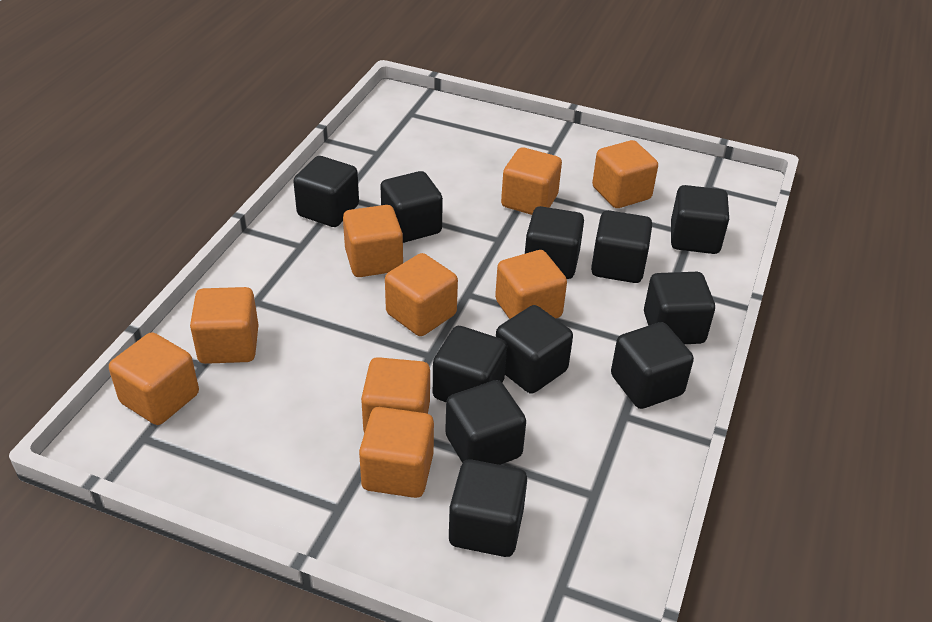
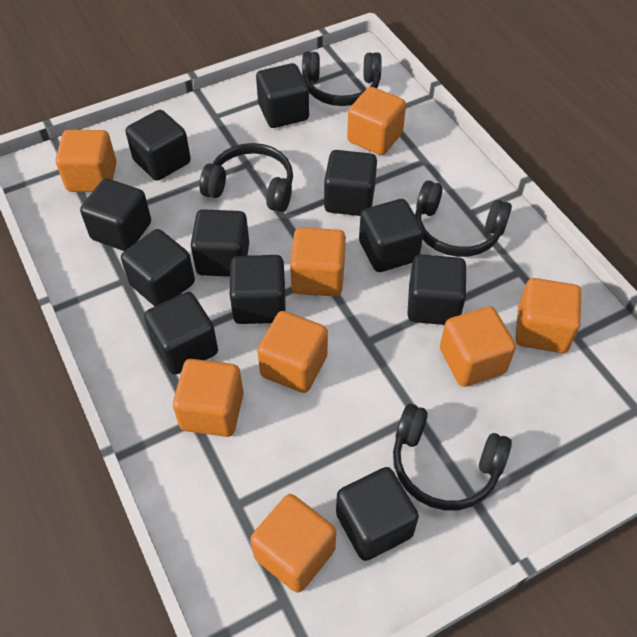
black headphones: 0 -> 4
orange cube: 9 -> 8

